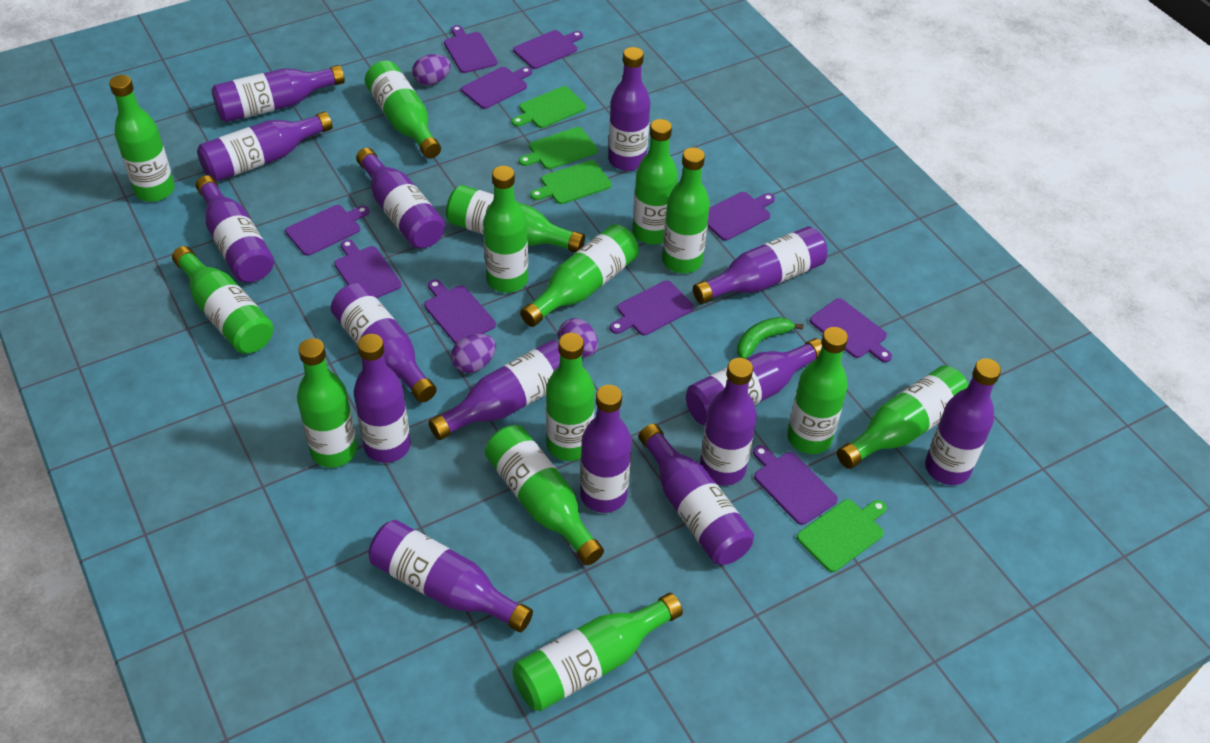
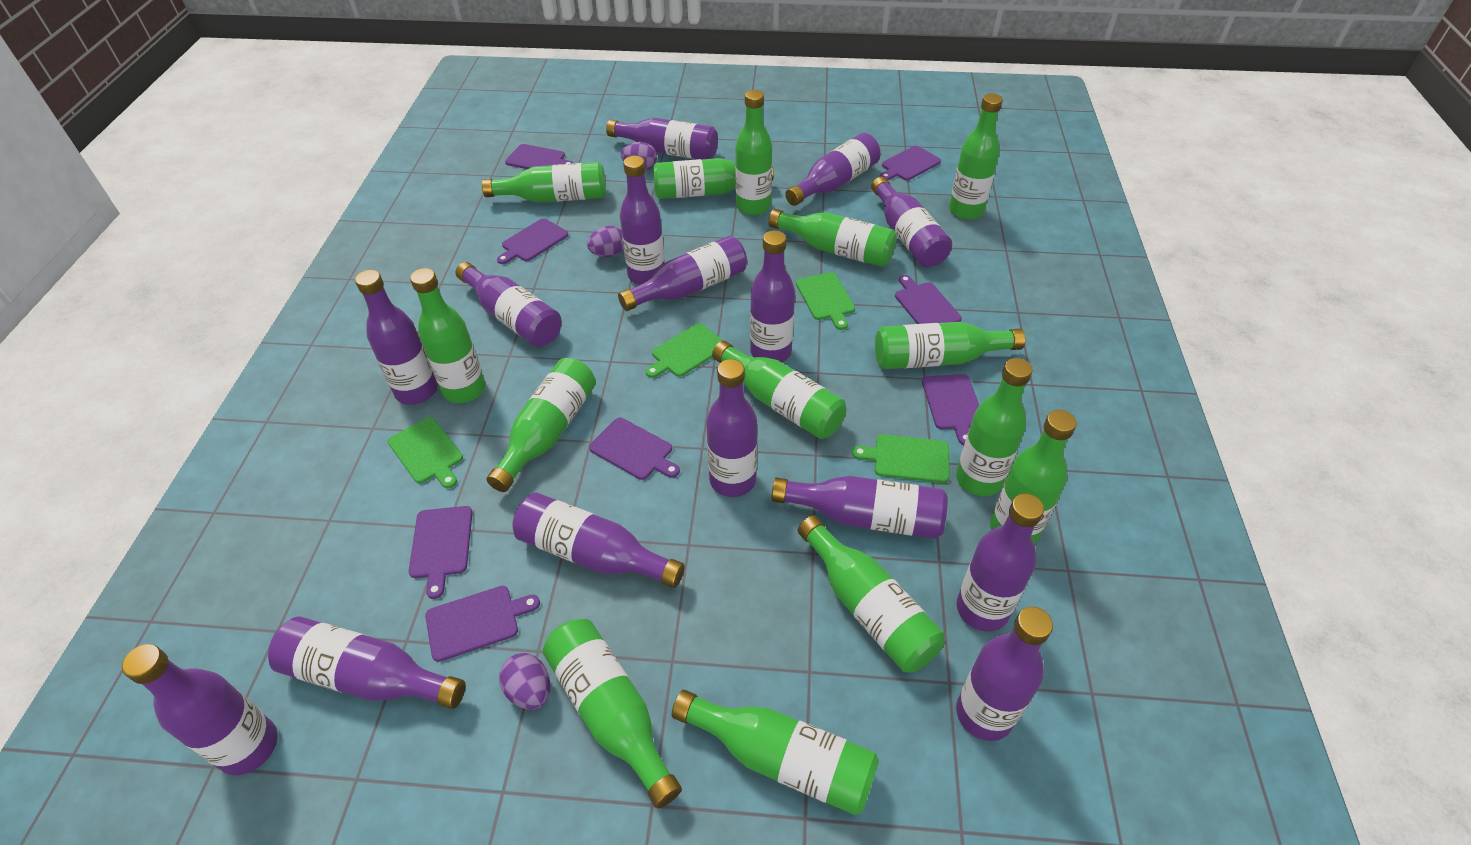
green banana: 1 -> 0
purple cutting board: 10 -> 8

